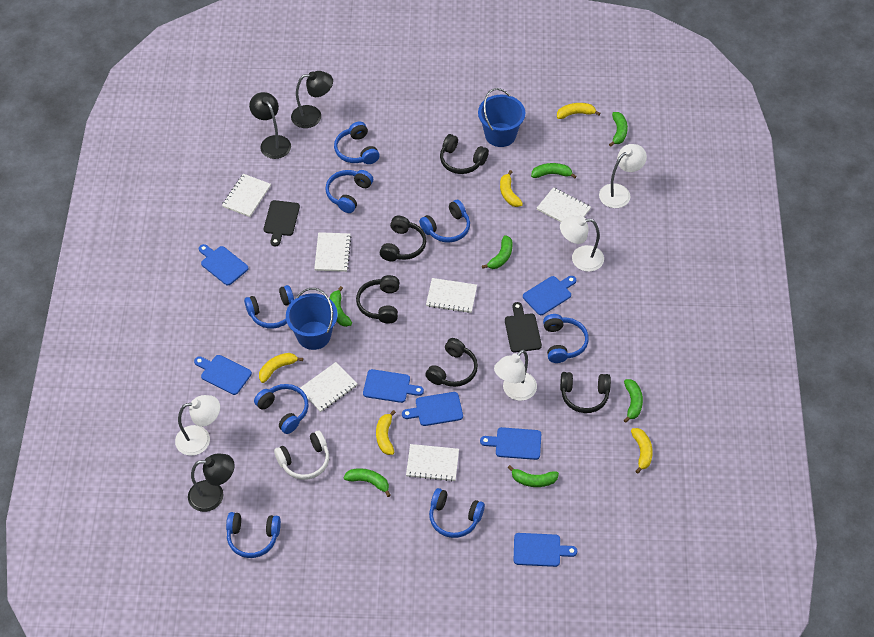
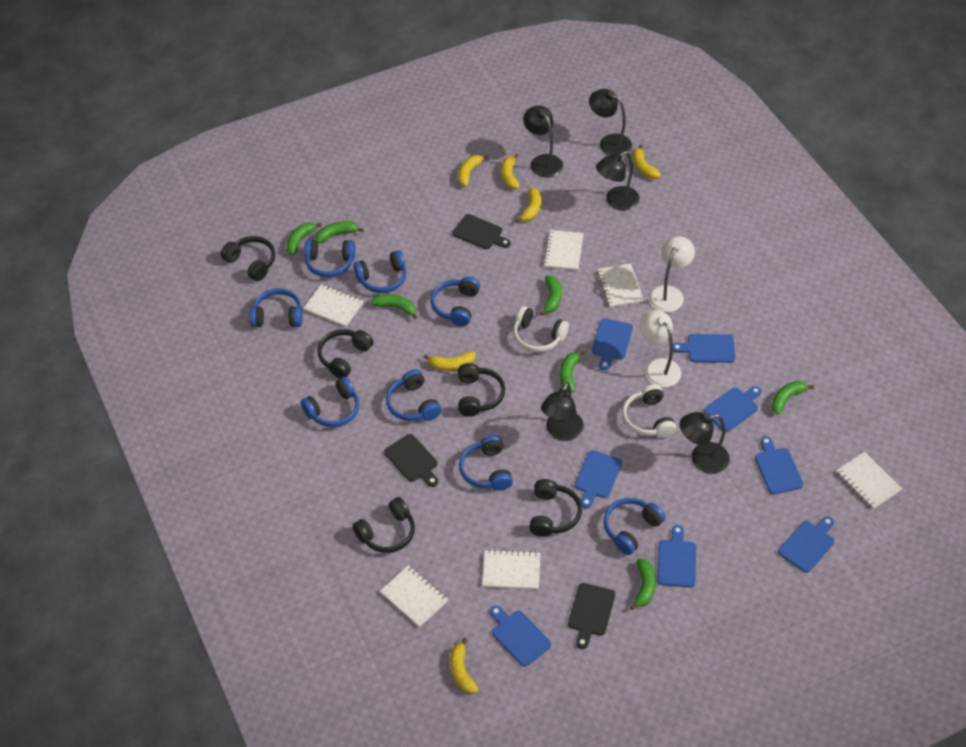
black cutting board: 2 -> 3
black lamp: 3 -> 5
blue bucket: 2 -> 0
blue cutting board: 7 -> 8
white headphones: 1 -> 2
white lamp: 4 -> 2
yellow banana: 5 -> 6

